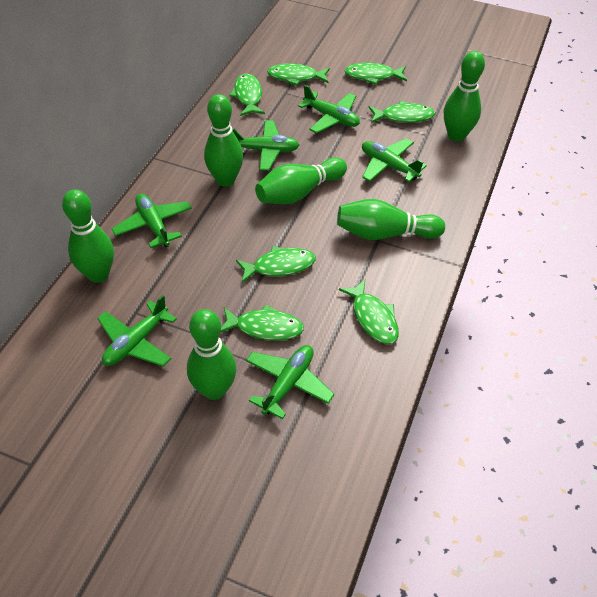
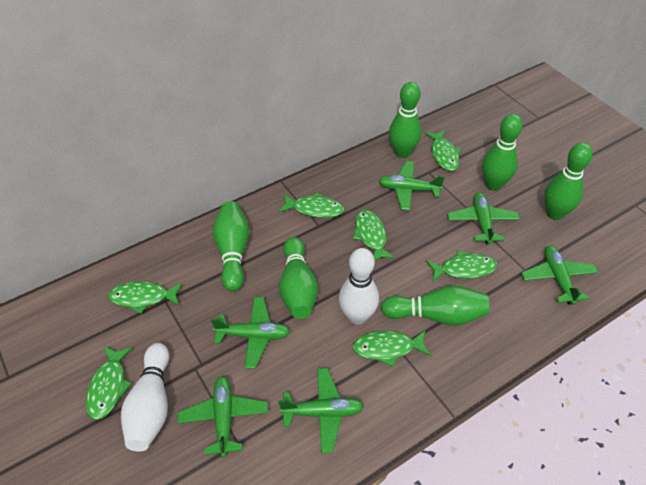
white bowling pin: 0 -> 2

